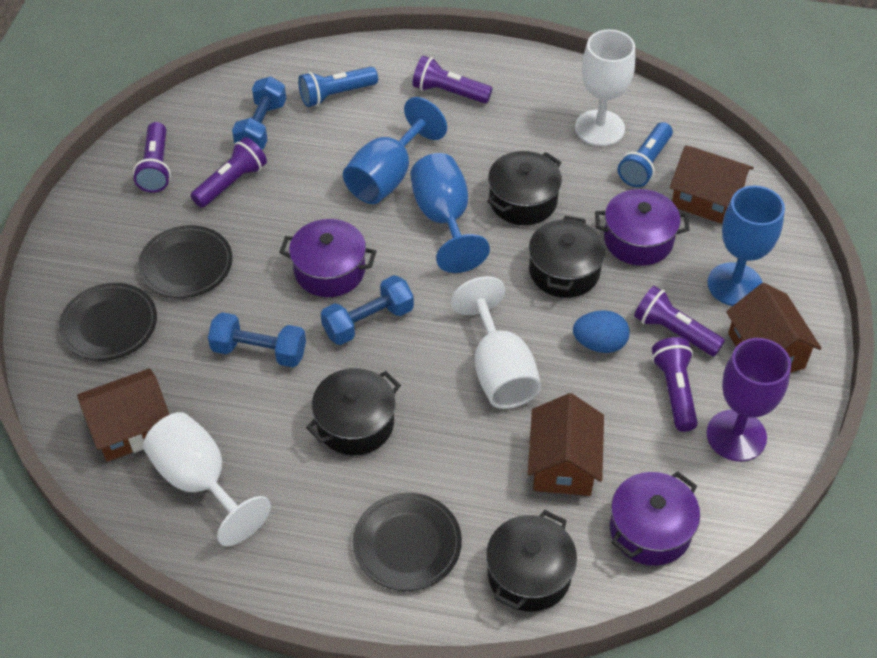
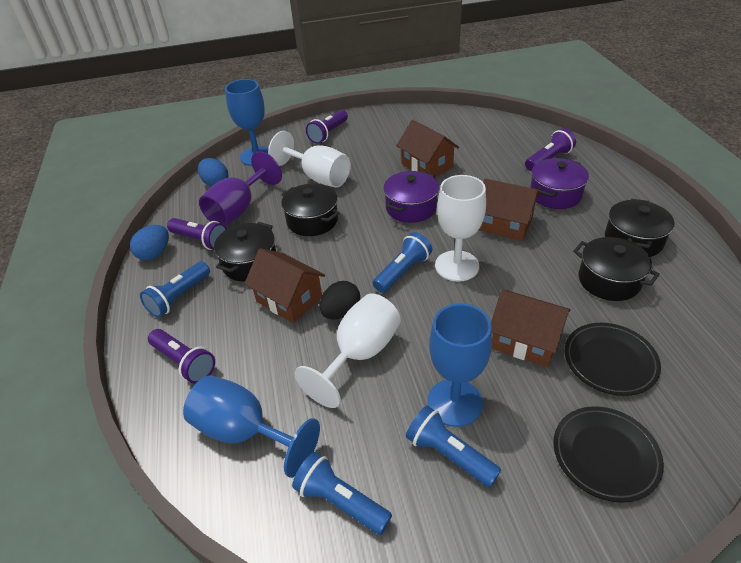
black egg: 0 -> 1
black plate: 3 -> 2
blue dumbbell: 3 -> 0
blue egg: 1 -> 2
blue flashlight: 2 -> 4
purple flashlight: 5 -> 4
purple pot: 3 -> 2

